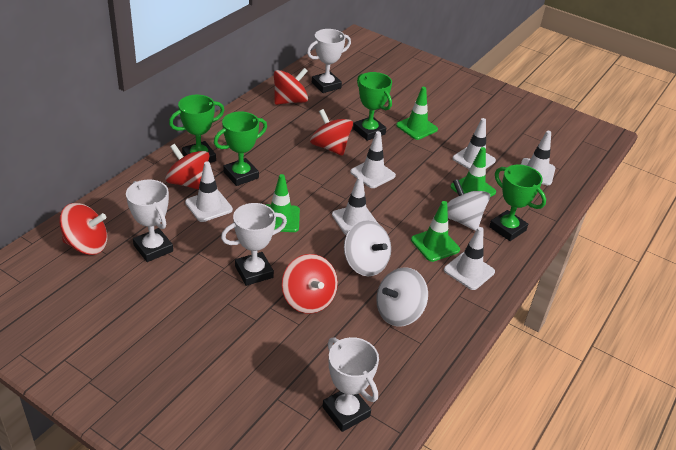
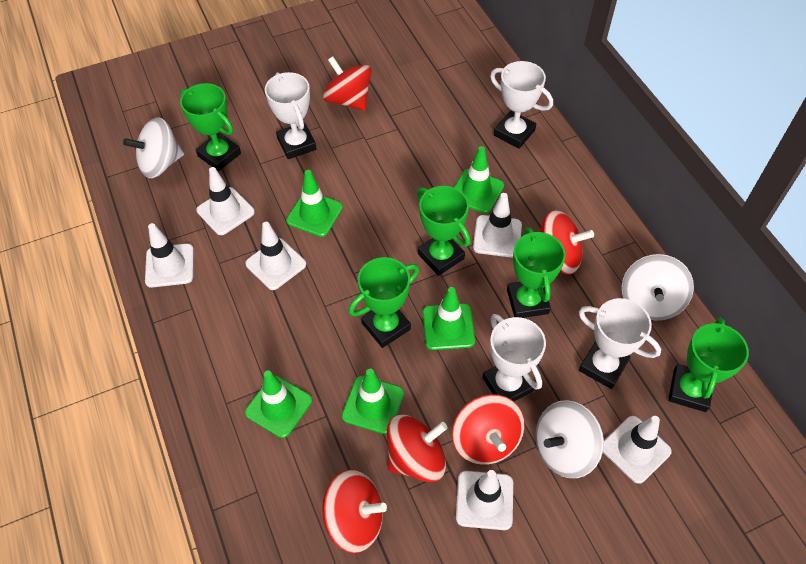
green traffic cone: 4 -> 5
green trophy: 4 -> 5

